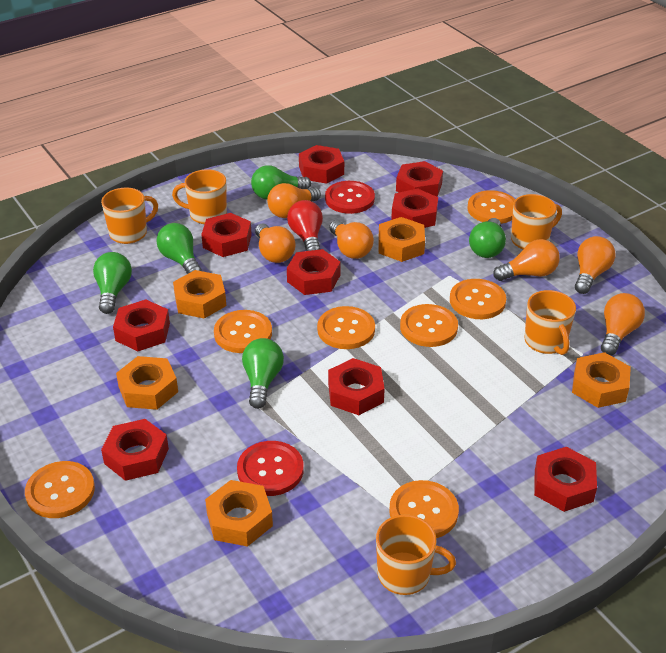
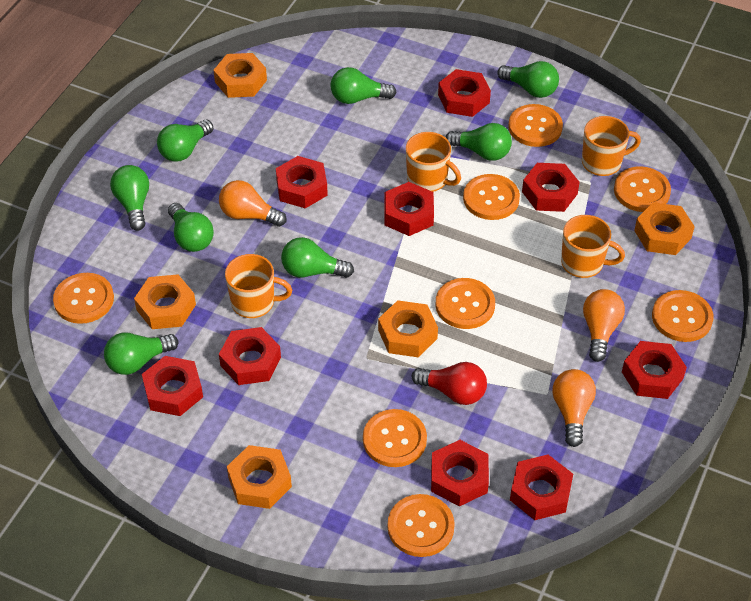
green light bulb: 5 -> 8
orange button: 7 -> 8
orange light bulb: 6 -> 3
orange mug: 5 -> 4
red button: 2 -> 0

